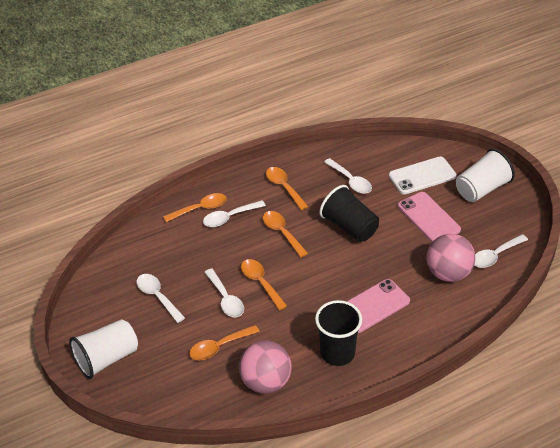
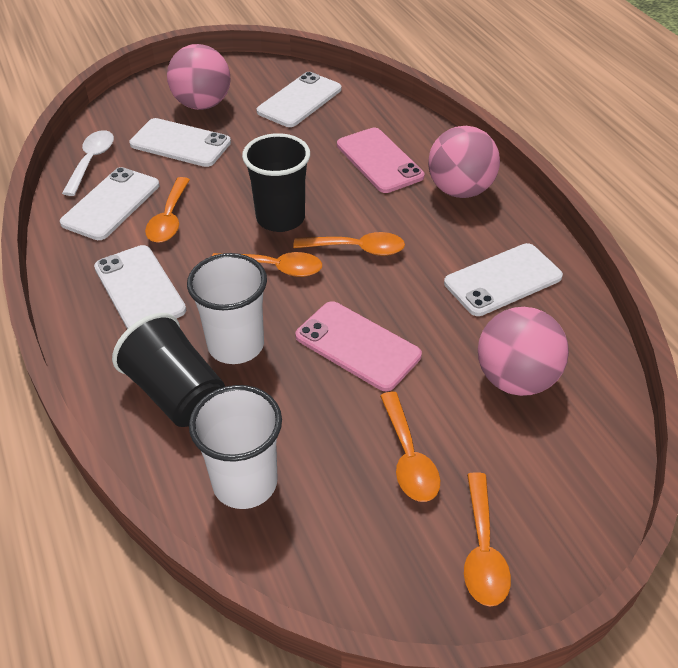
pink ball: 2 -> 3
white phone: 1 -> 5
white spoon: 5 -> 1

